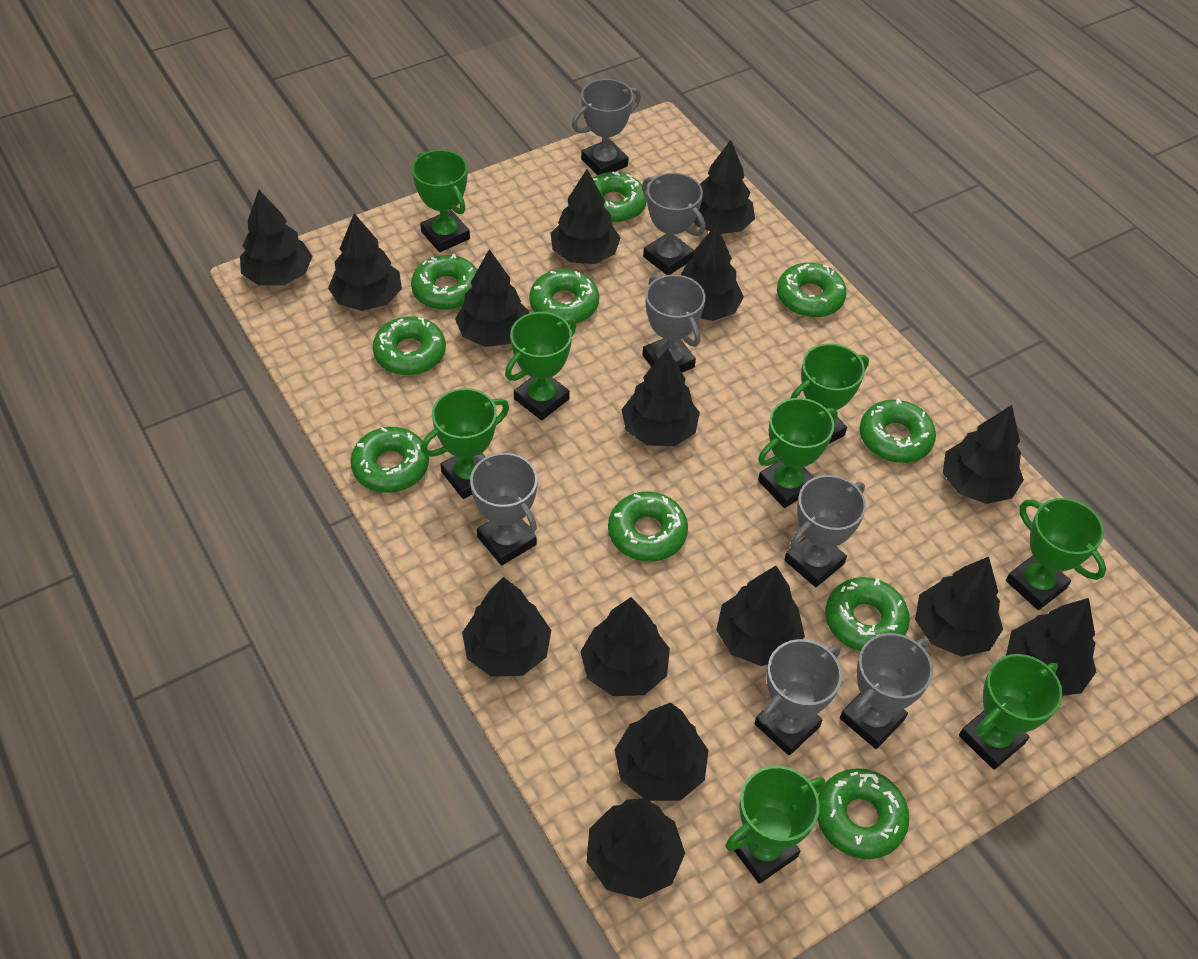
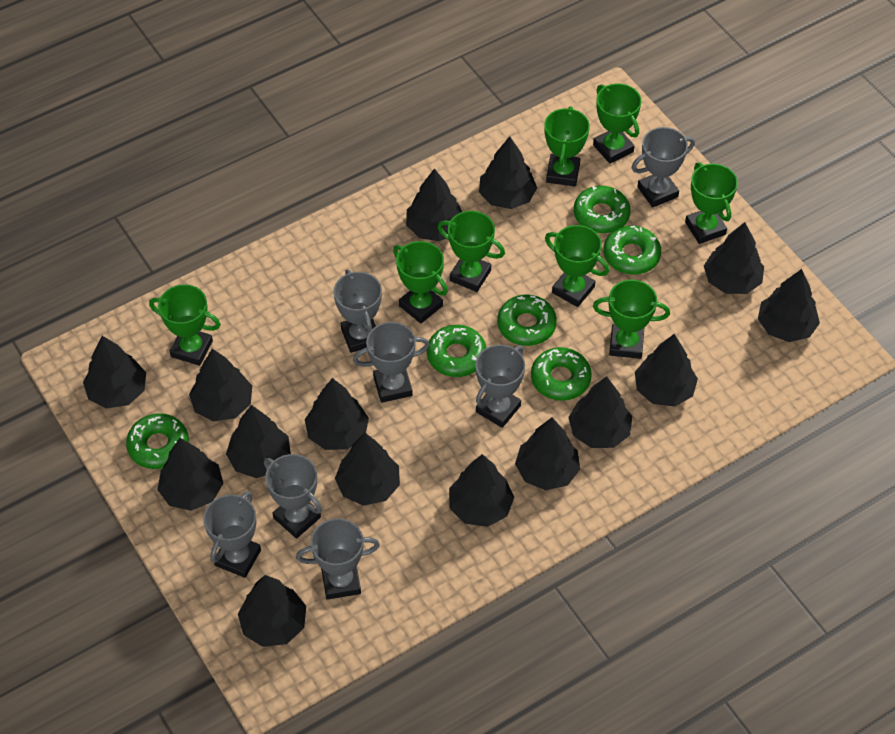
green donut: 10 -> 6

